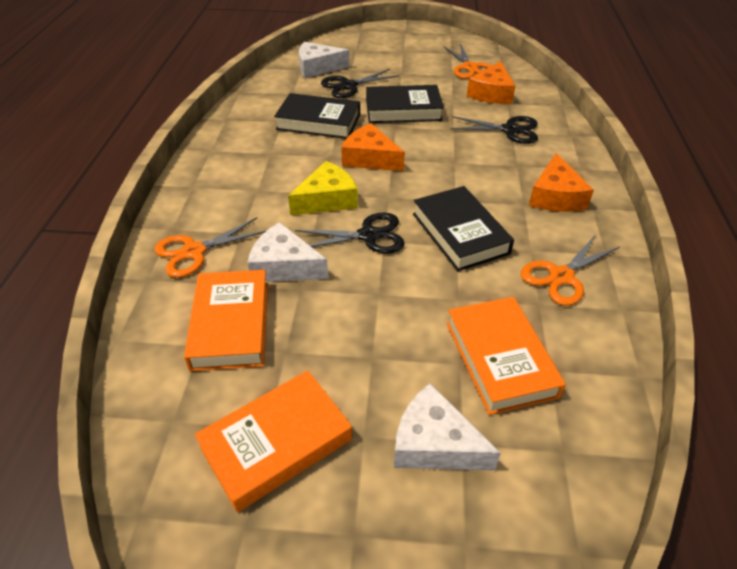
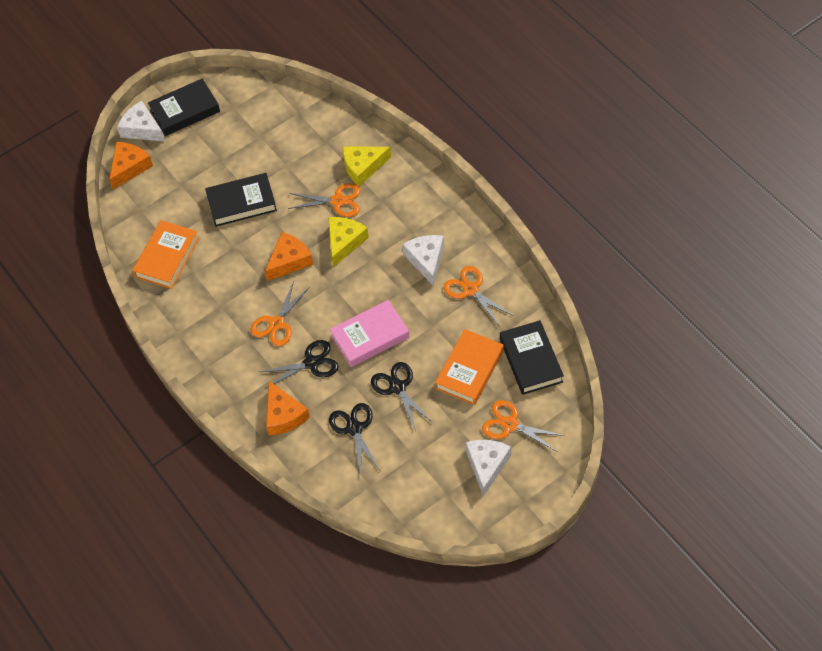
orange book: 3 -> 2
orange scissors: 3 -> 4
pink book: 0 -> 1
yellow cheese: 1 -> 2

